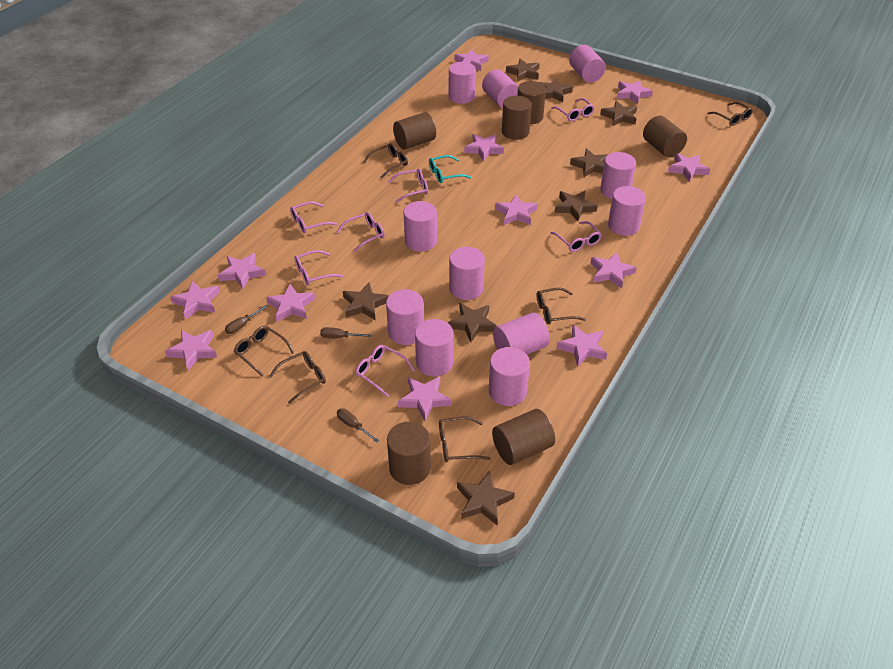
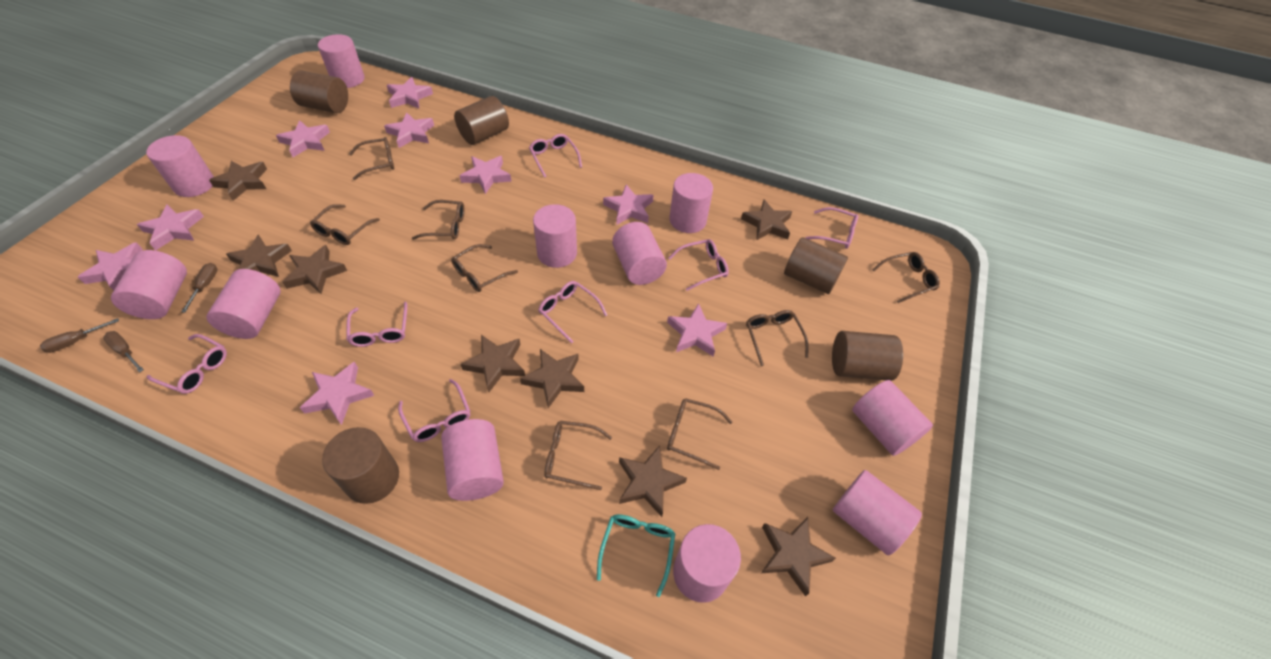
brown cylinder: 6 -> 5
brown glasses: 6 -> 8
pink star: 12 -> 9

